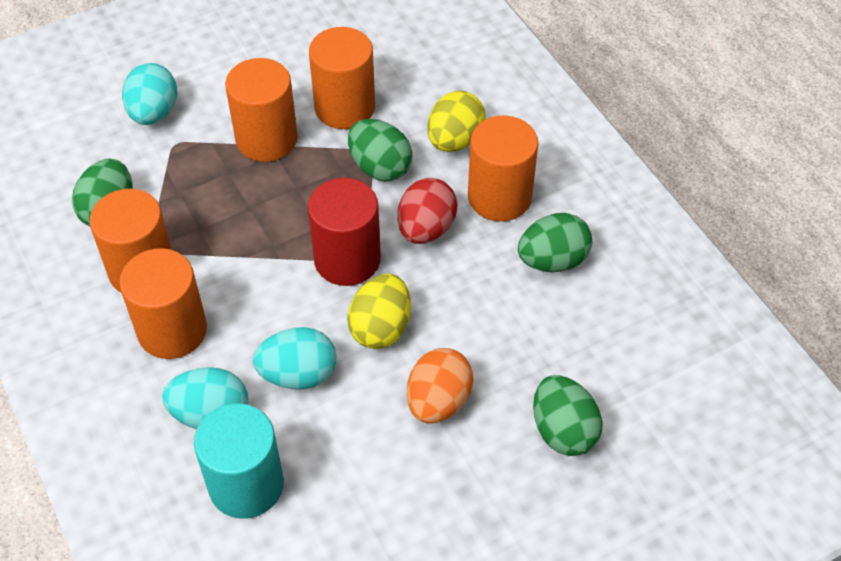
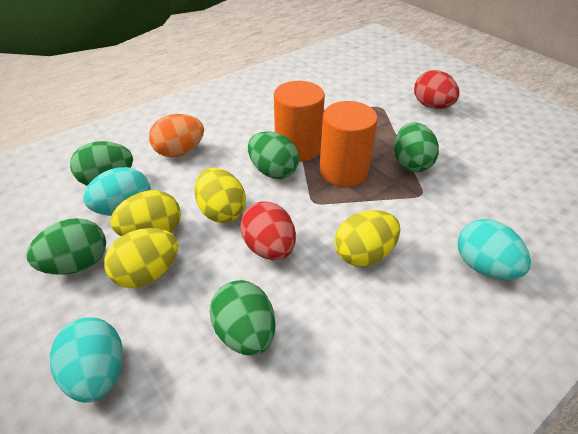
green egg: 4 -> 5
orange cylinder: 5 -> 2
red cylinder: 1 -> 0
red egg: 1 -> 2
turquoise cylinder: 1 -> 0
yellow egg: 2 -> 4

